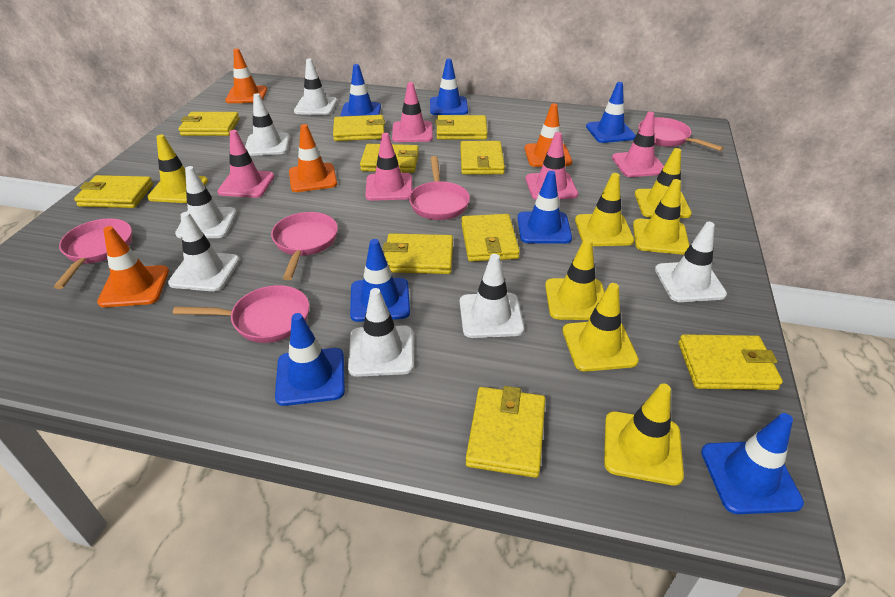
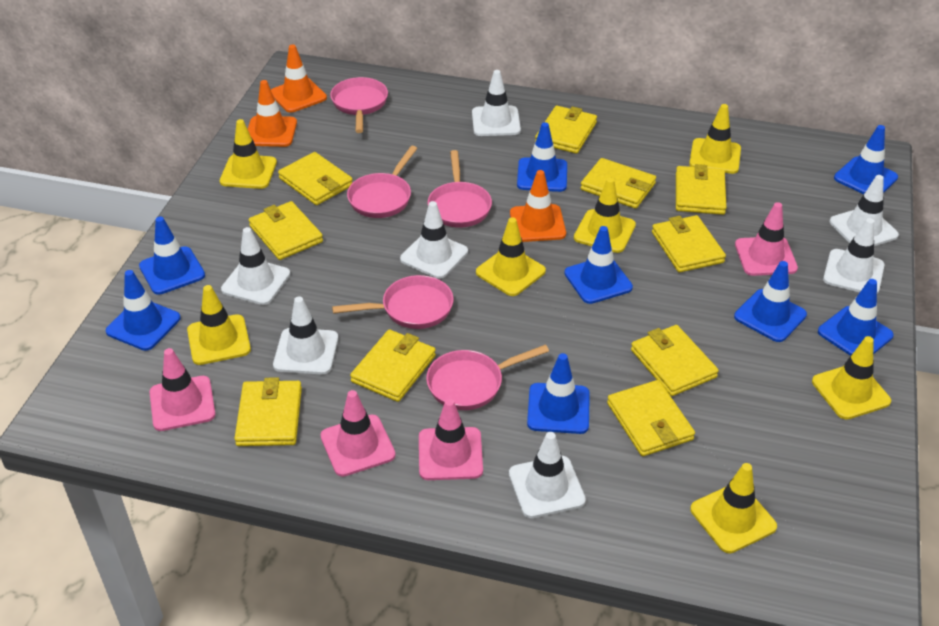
blue traffic cone: 7 -> 8
orange traffic cone: 4 -> 3
pink traffic cone: 5 -> 4

